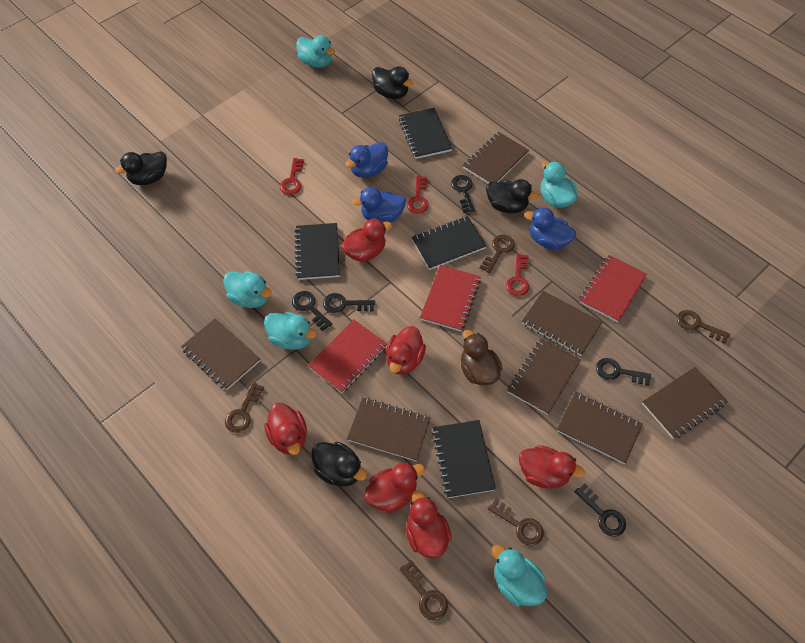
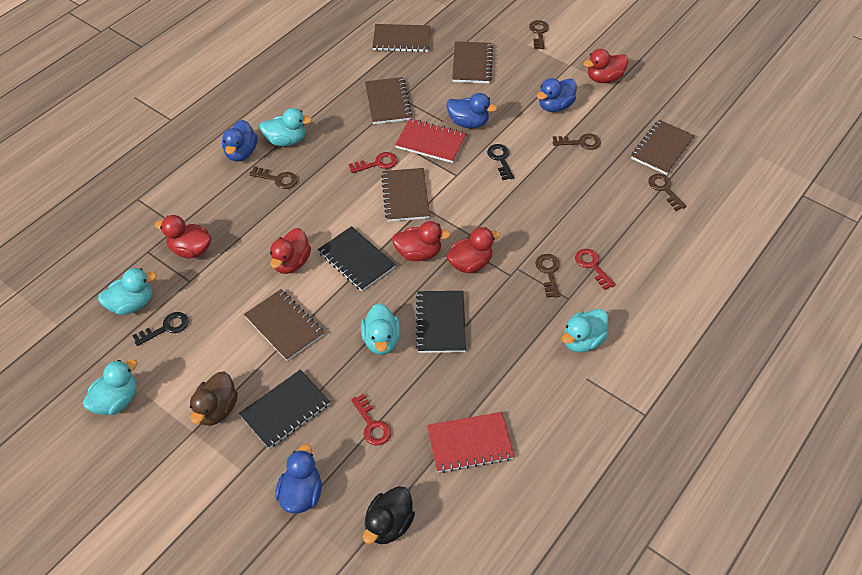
black duck: 4 -> 1
black key: 5 -> 2
black notebook: 4 -> 3
blue duck: 3 -> 4
brown notebook: 7 -> 6
red duck: 6 -> 5
red notebook: 3 -> 2

